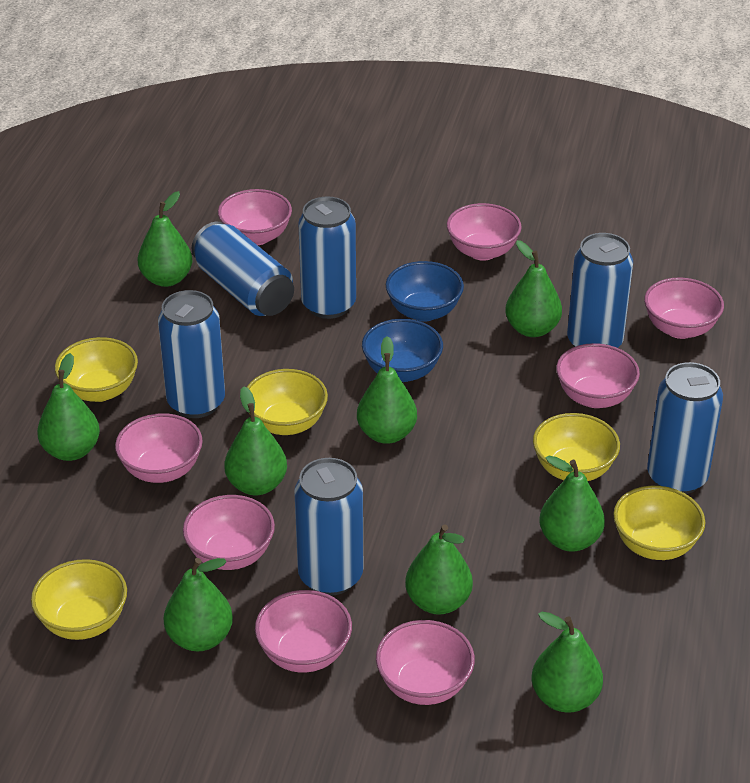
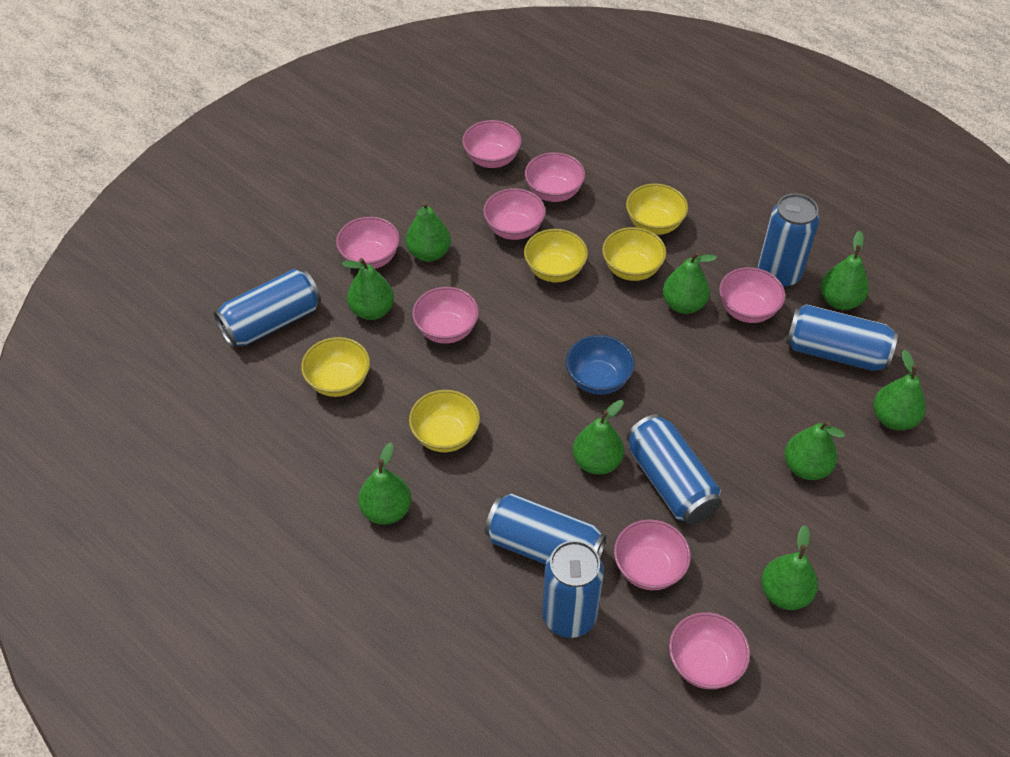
blue bowl: 2 -> 1

